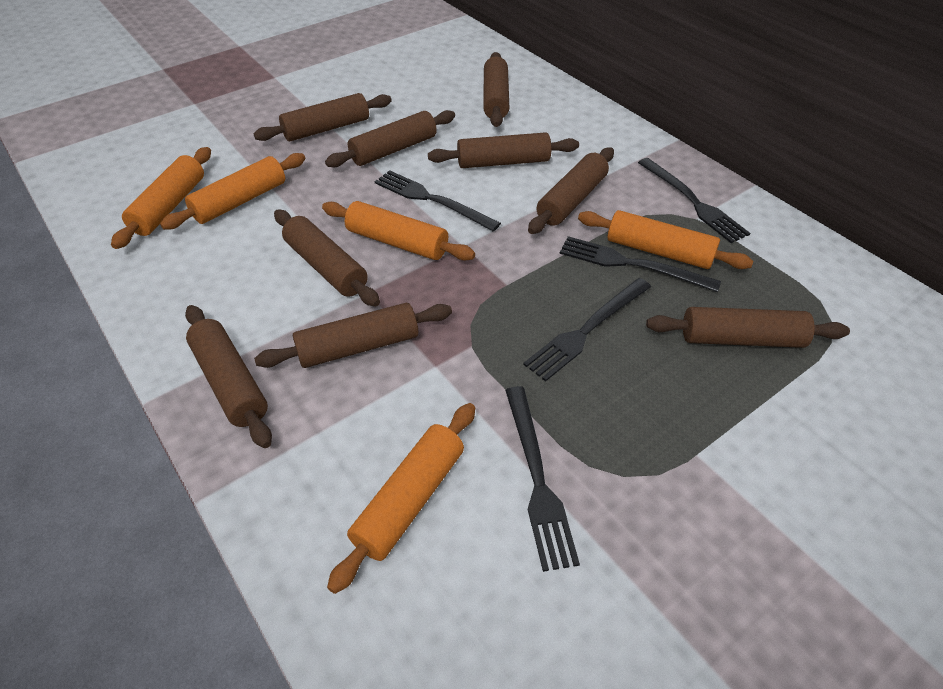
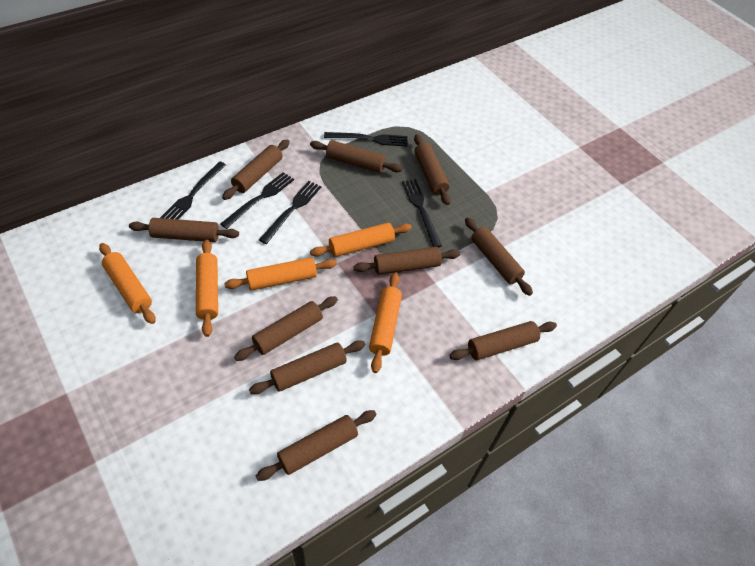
brown rolling pin: 9 -> 10

